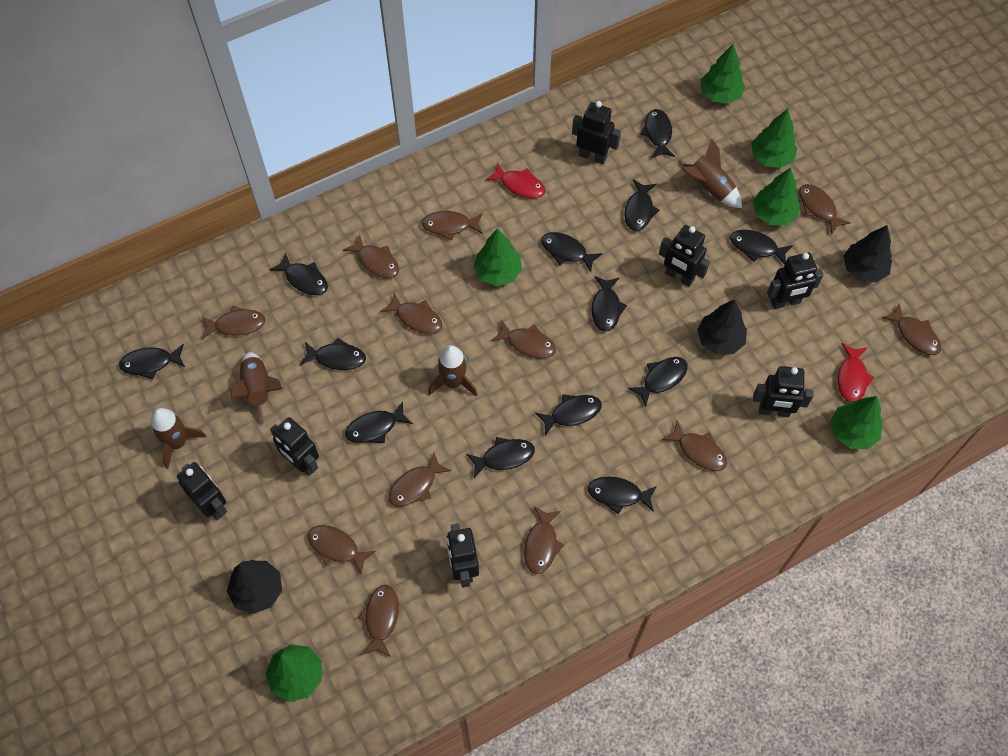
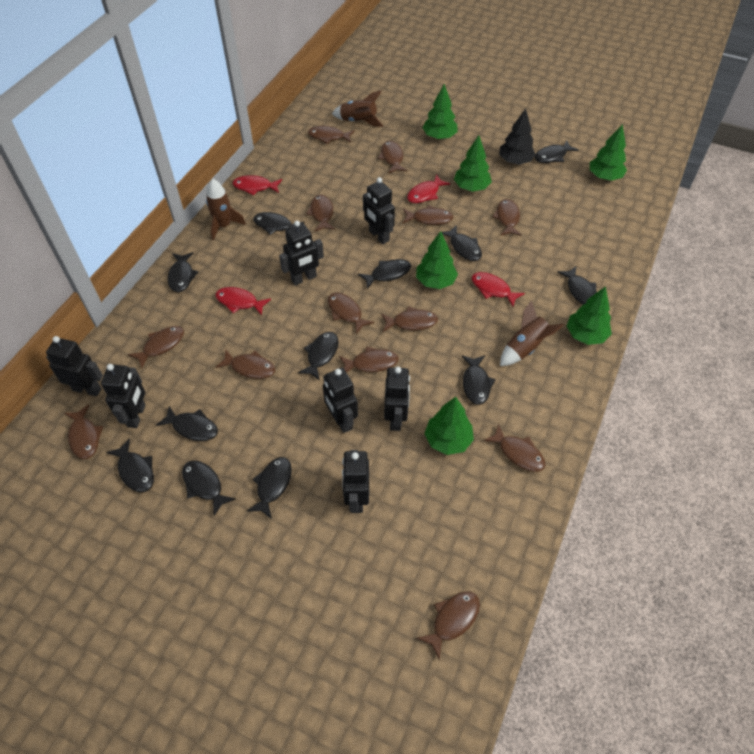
black fish: 13 -> 12
black tree: 3 -> 1
brown fish: 12 -> 13
brown rocket: 4 -> 3
red fish: 2 -> 4

